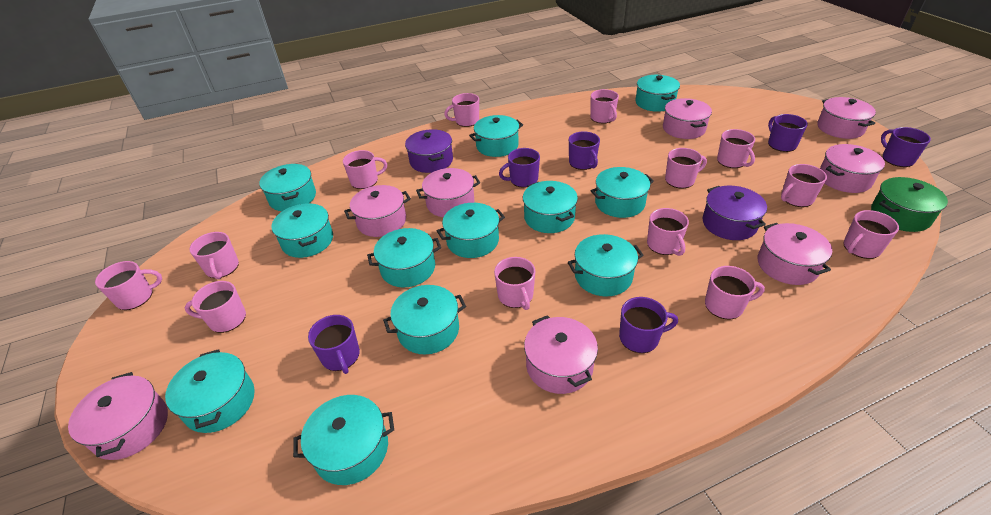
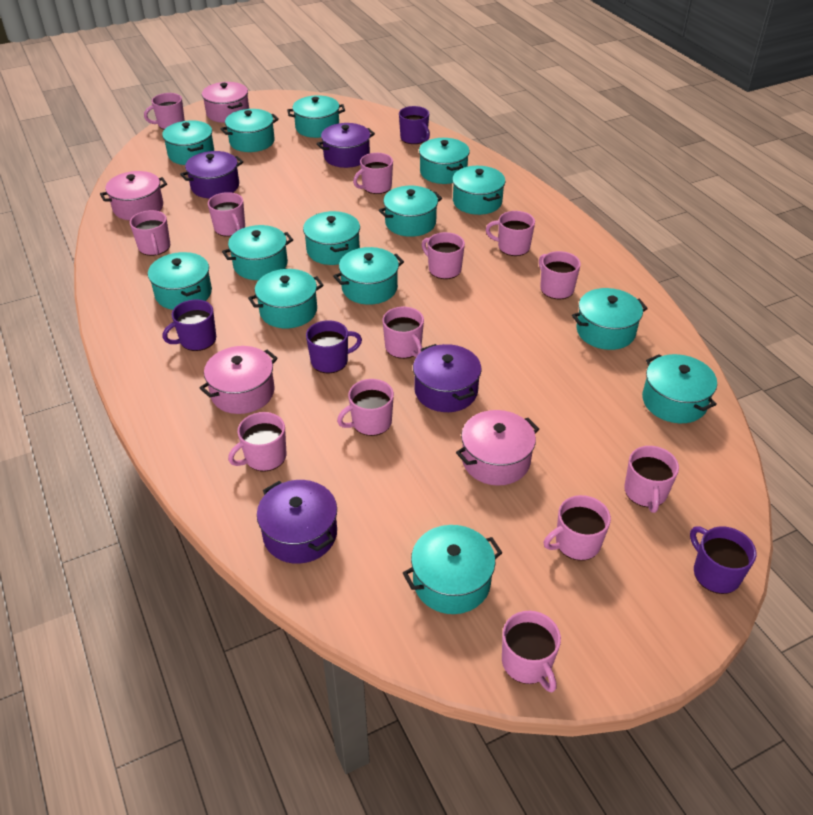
green pot: 1 -> 0
pink pot: 8 -> 4
purple mug: 6 -> 4
purple pot: 2 -> 4
turquoise pot: 12 -> 14

